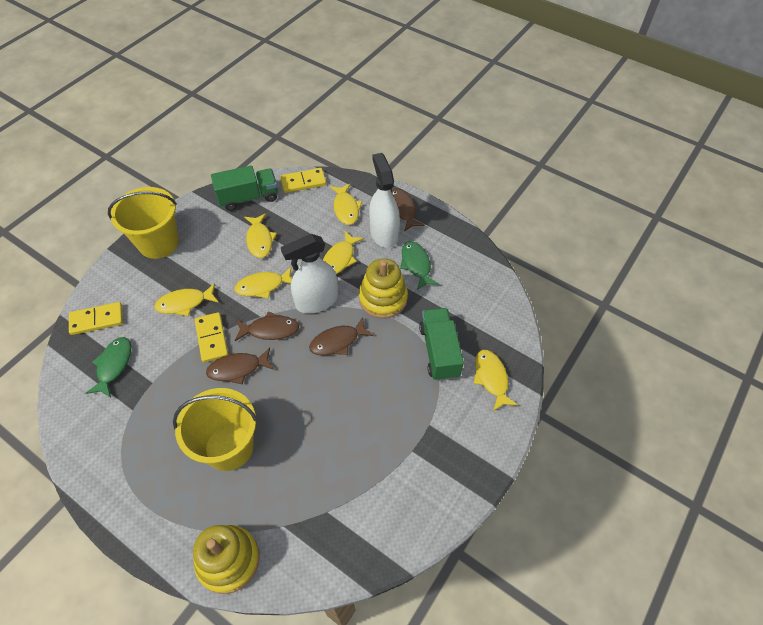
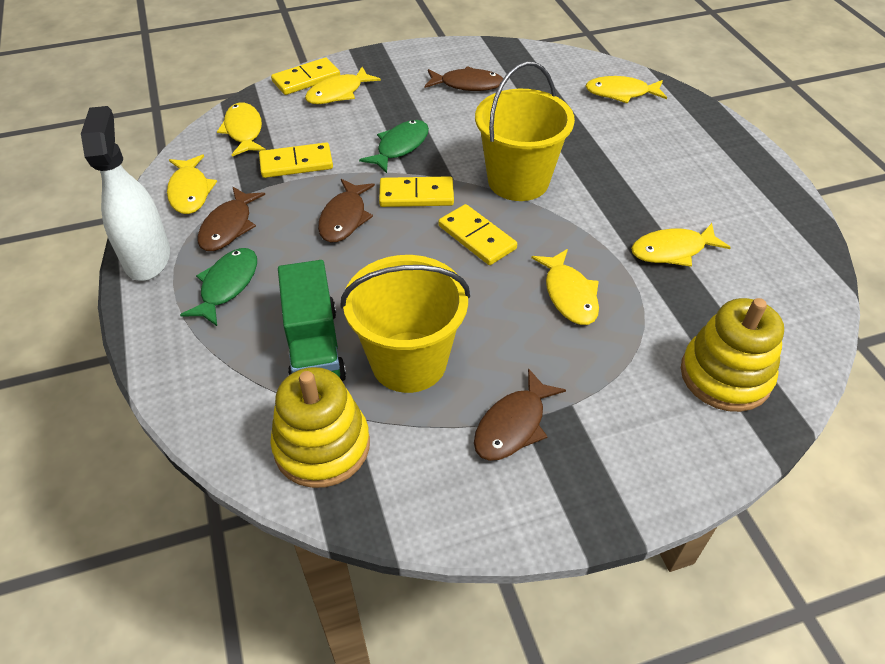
green truck: 2 -> 1
white spray bottle: 2 -> 1
yellow domino: 3 -> 4

